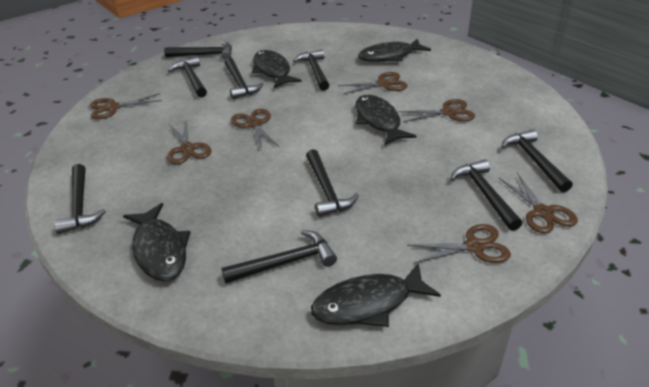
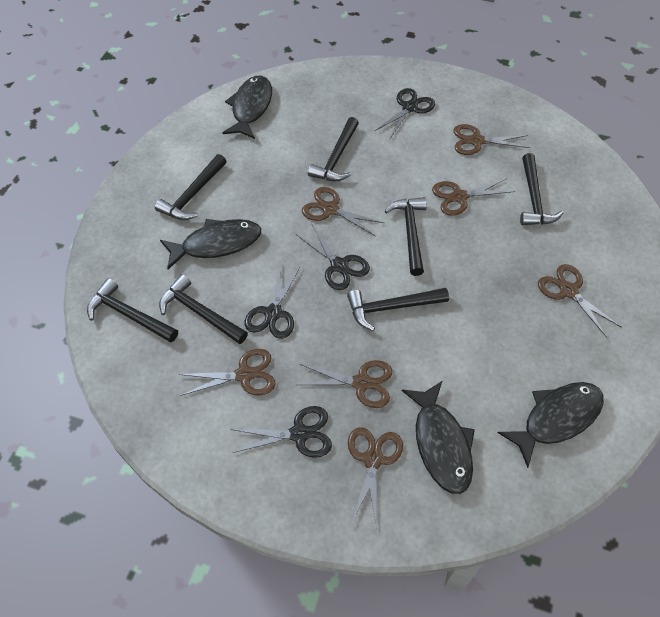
black fish: 5 -> 4
black hammer: 9 -> 7
black scissors: 0 -> 4

